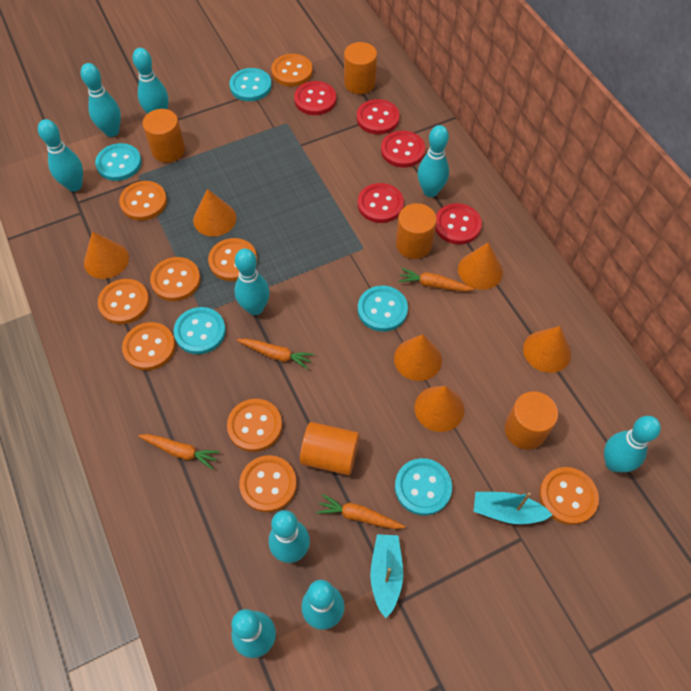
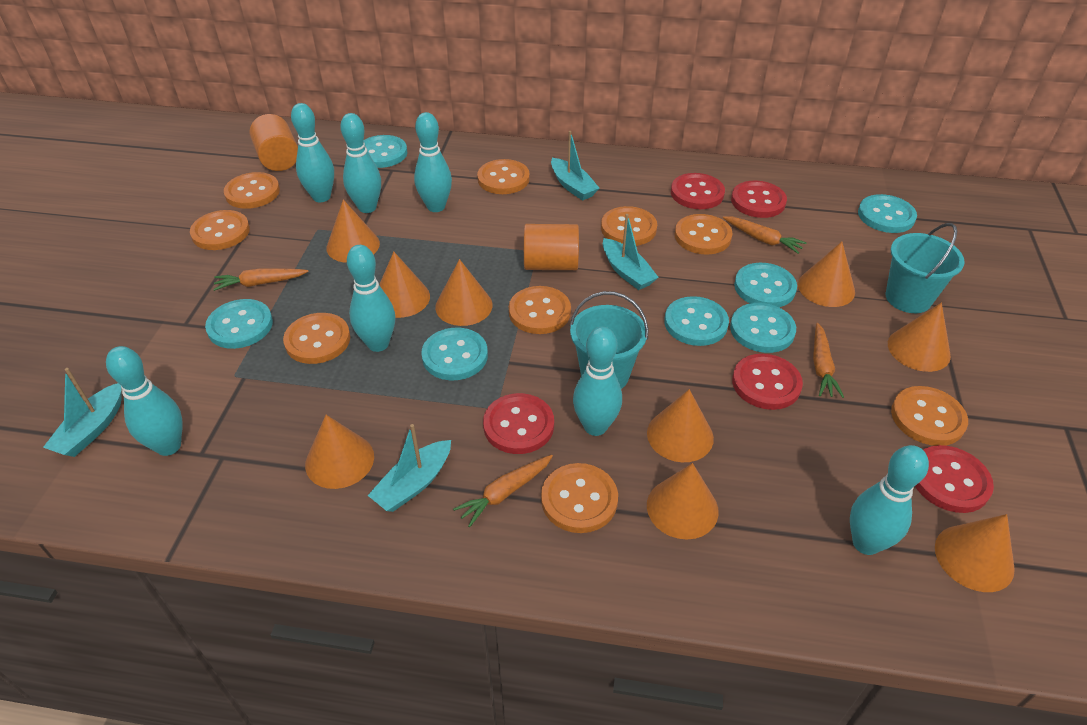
orange cone: 6 -> 9
orange cylinder: 5 -> 2
turquoise boat: 2 -> 4
turquoise bowling pin: 9 -> 7
turquoise bucket: 0 -> 2
turquoise button: 5 -> 7

